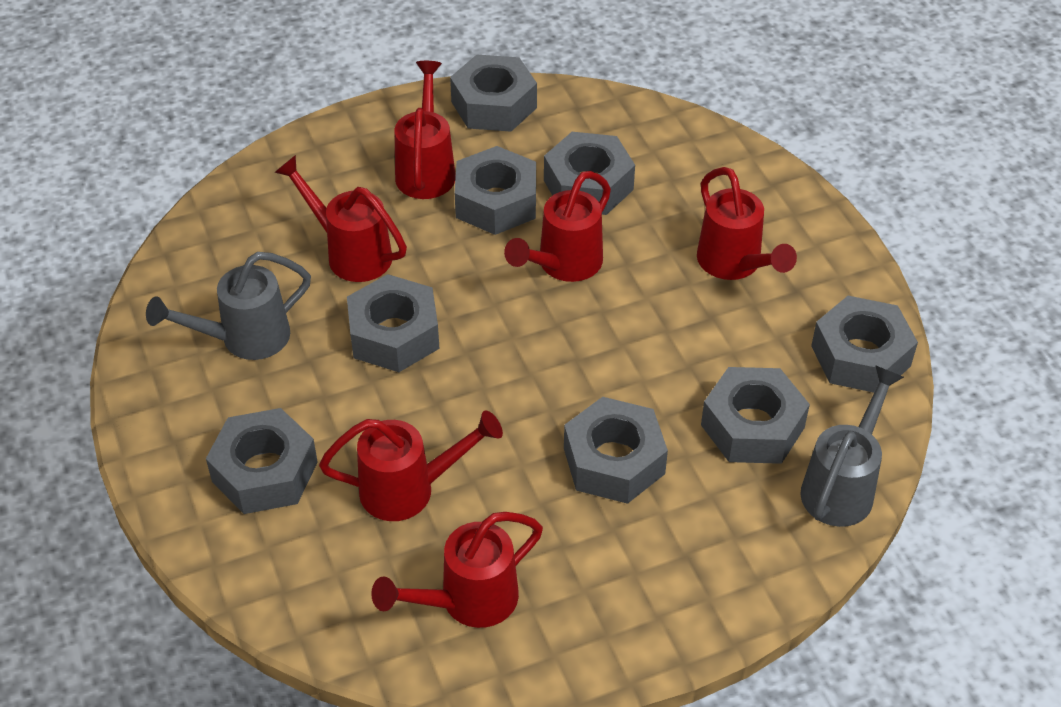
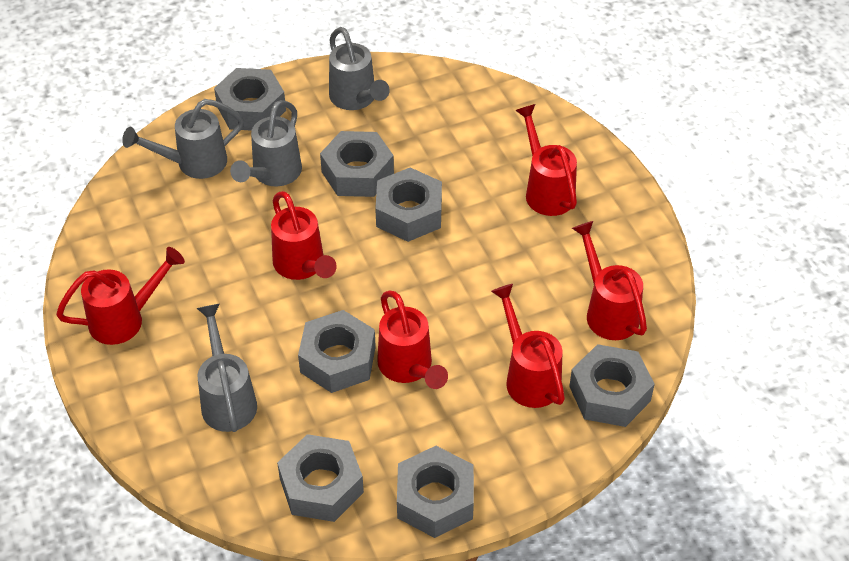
grey nut: 8 -> 7
grey watering can: 2 -> 4

